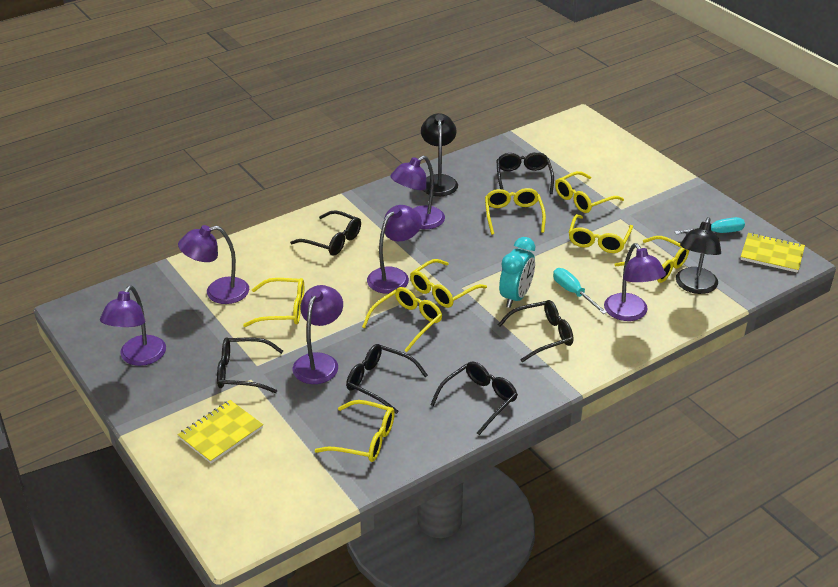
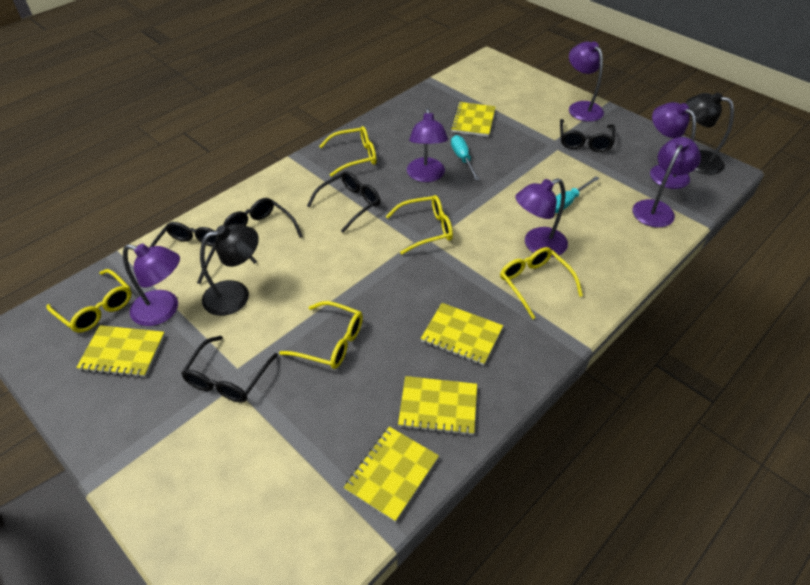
black glasses: 6 -> 5
turquoise clock: 1 -> 0
yellow glasses: 8 -> 5
yellow notebook: 2 -> 5

